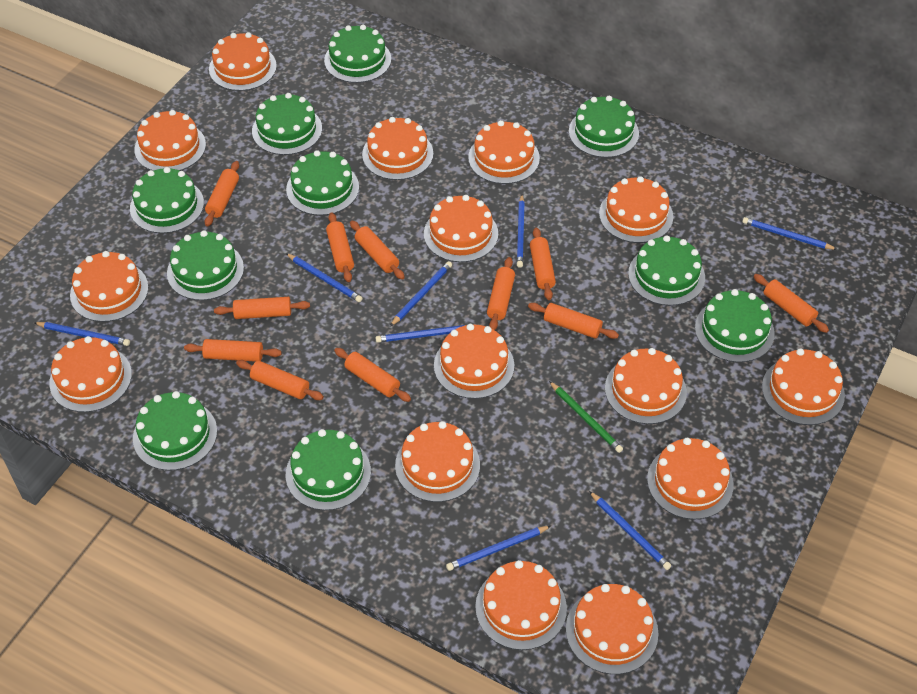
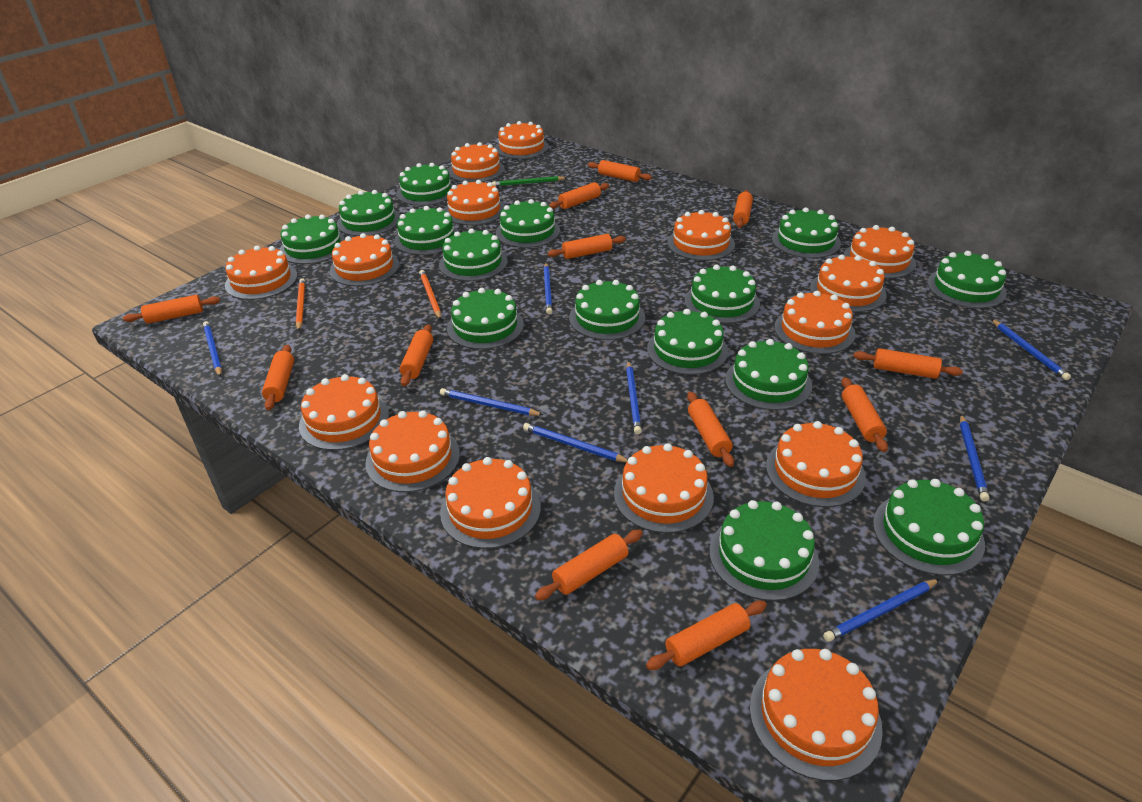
green cake: 10 -> 15
orange pencil: 0 -> 2
orange rolling pin: 11 -> 12

